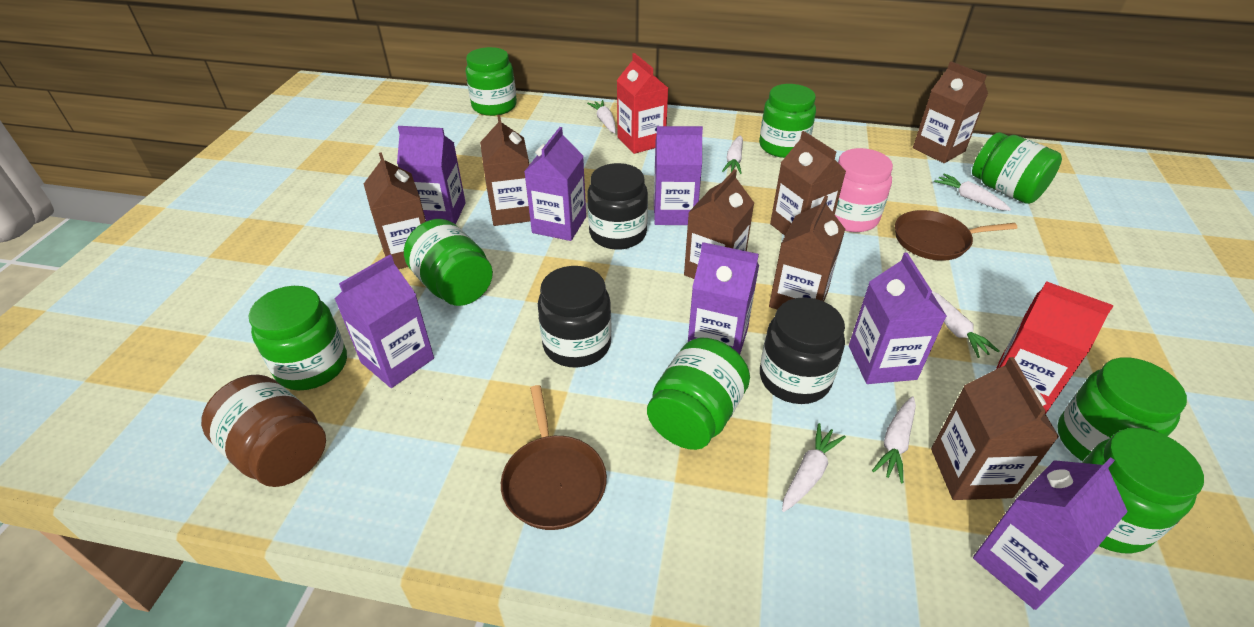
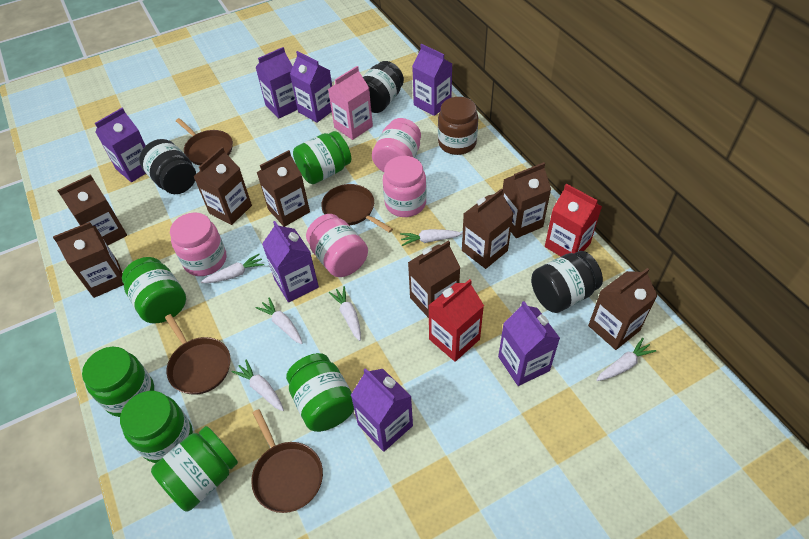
brown carton: 7 -> 8
brown pan: 2 -> 4
green jar: 8 -> 6
pink carton: 0 -> 1
pink jar: 1 -> 4

